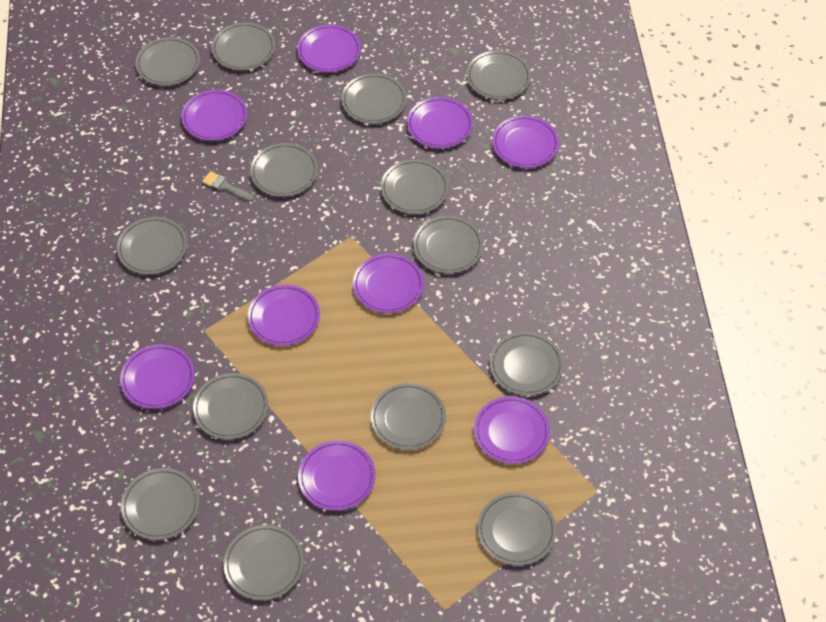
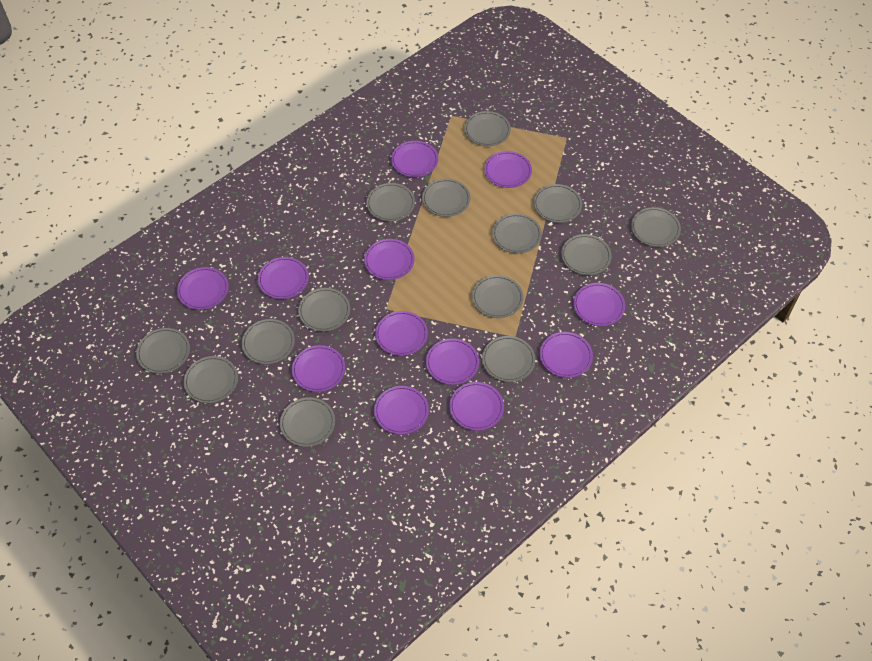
grey brush: 1 -> 0
purple plate: 9 -> 12

